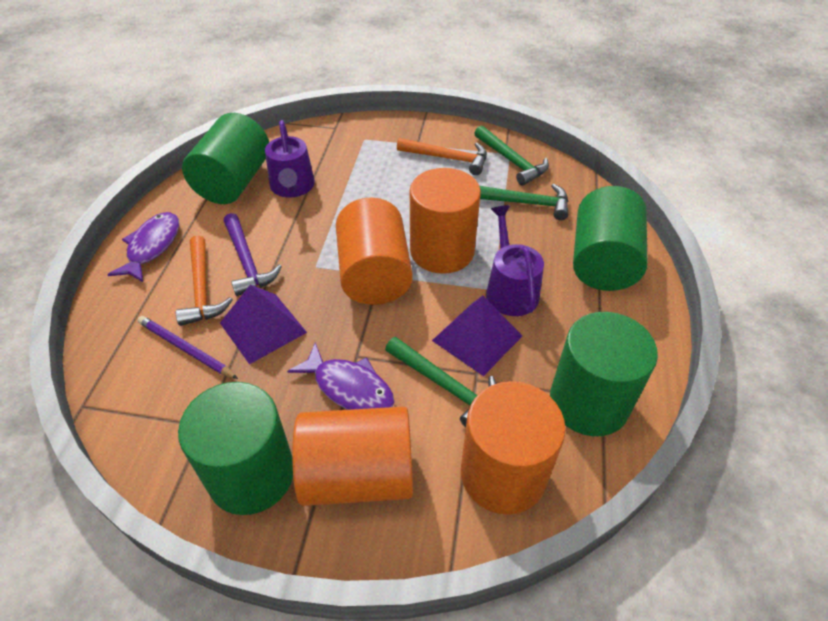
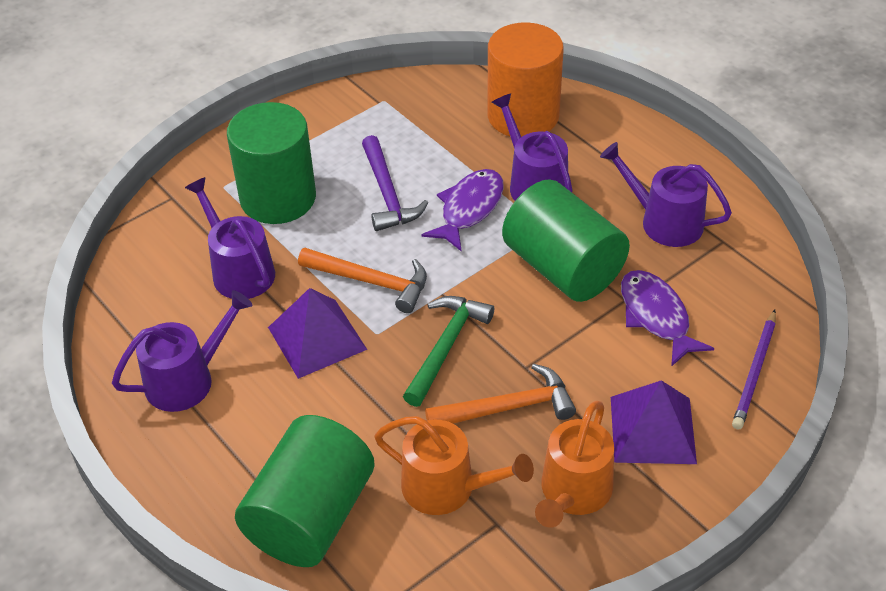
green cylinder: 4 -> 3
green hammer: 3 -> 1
orange cylinder: 4 -> 1
orange watering can: 0 -> 2
purple watering can: 2 -> 4

